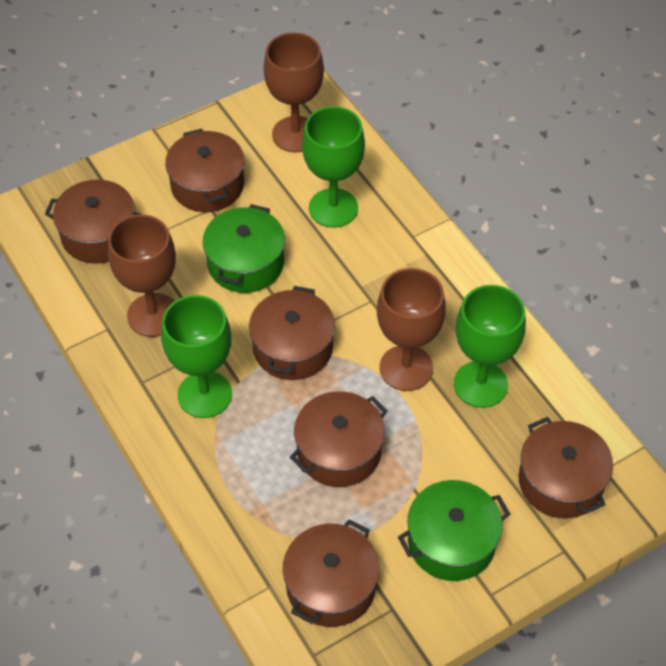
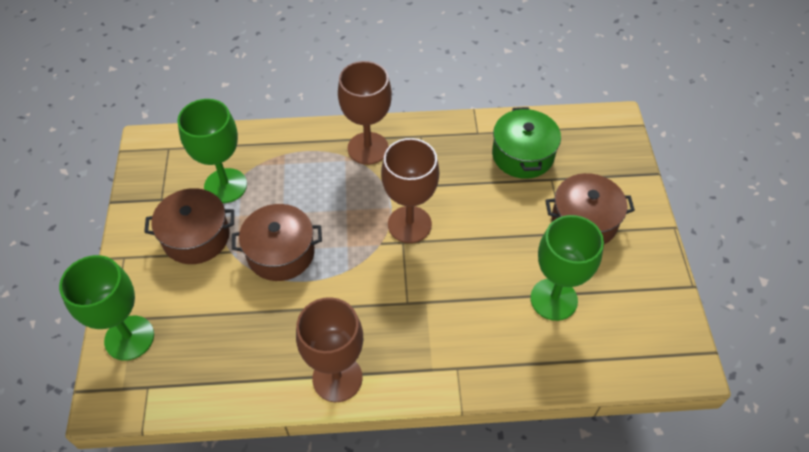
brown pot: 6 -> 3
green pot: 2 -> 1

